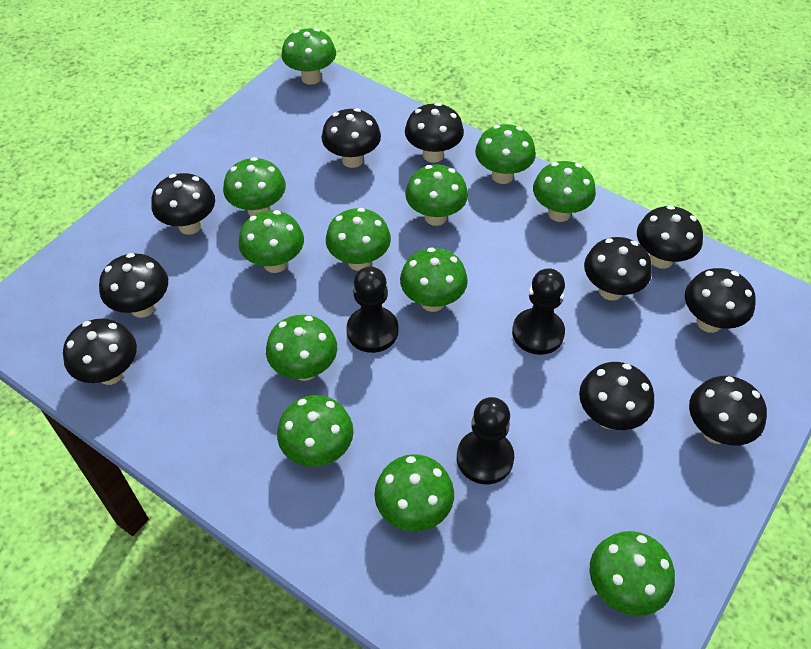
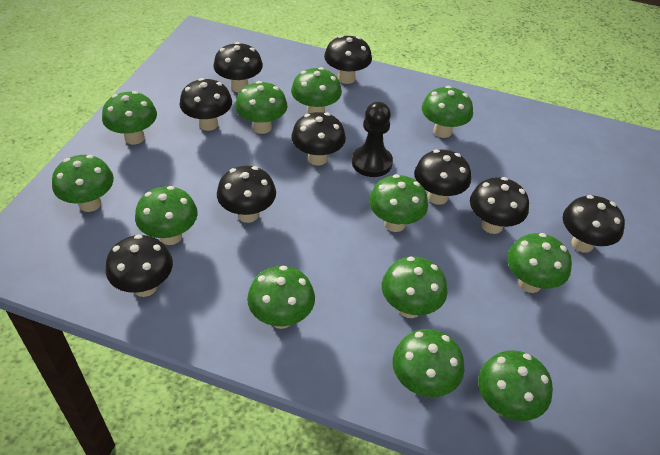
black mushroom: 10 -> 9
black pawn: 3 -> 1

